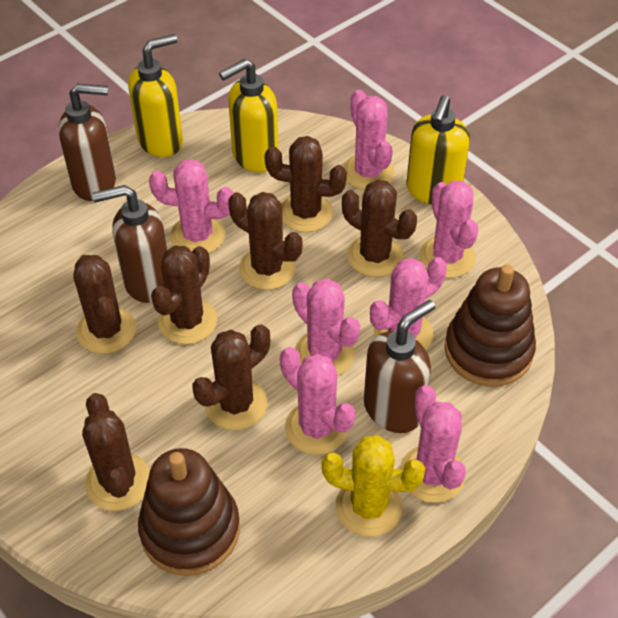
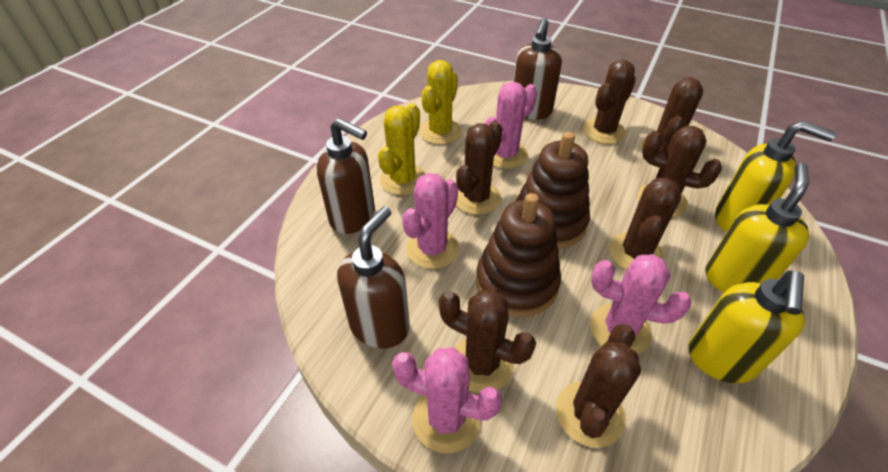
pink cactus: 7 -> 4
yellow cactus: 1 -> 2

